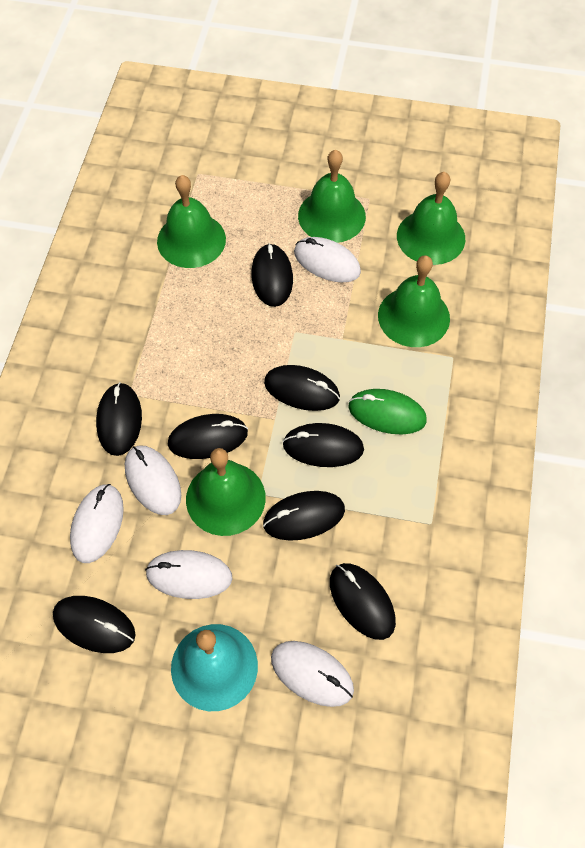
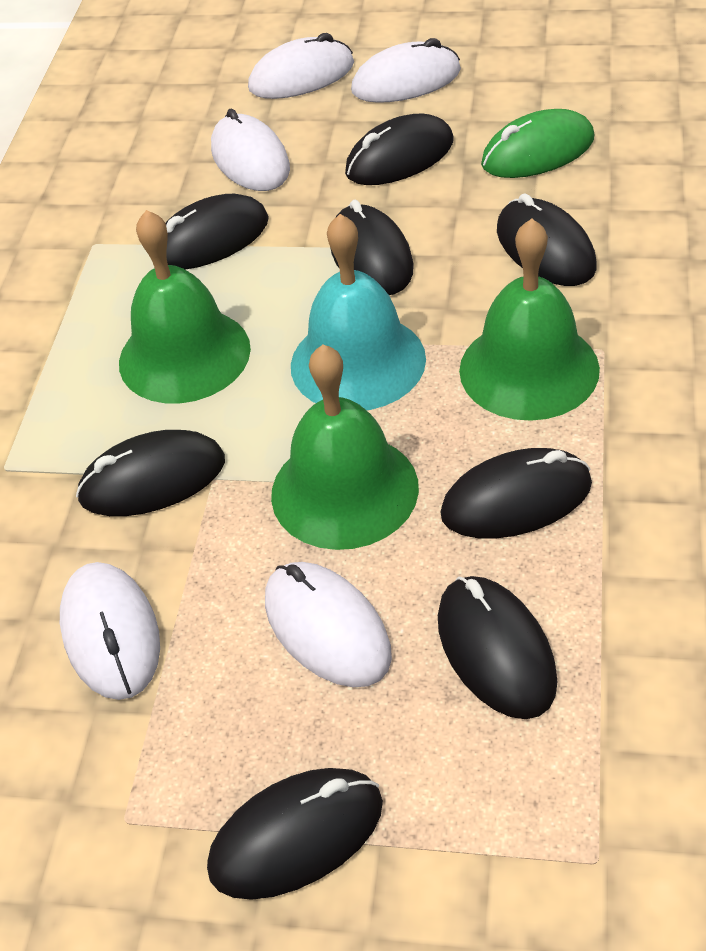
green bell: 5 -> 3

